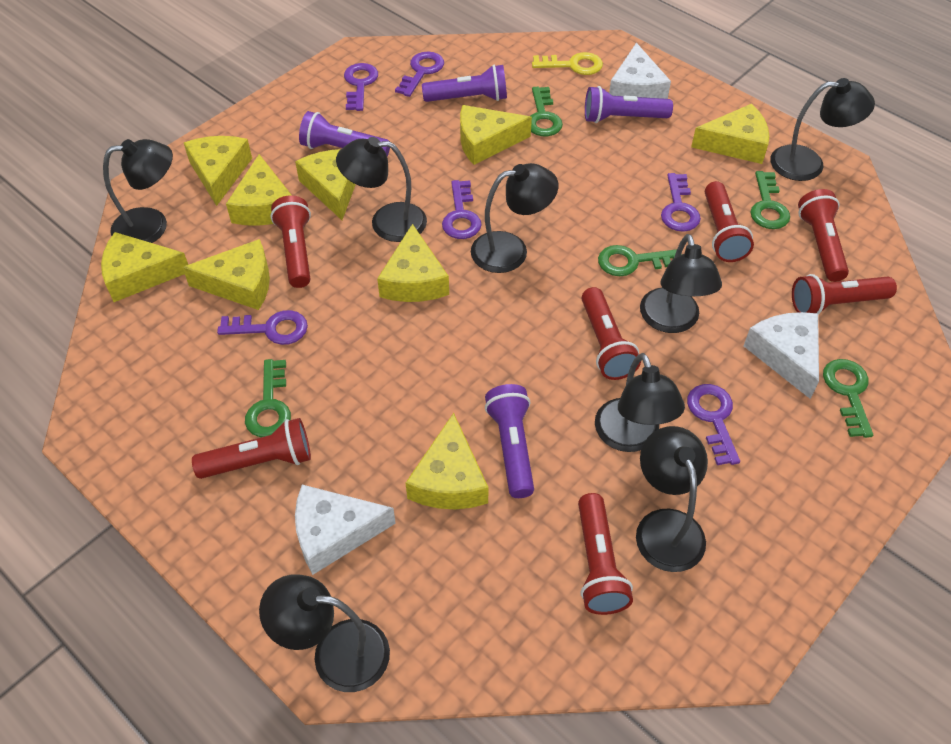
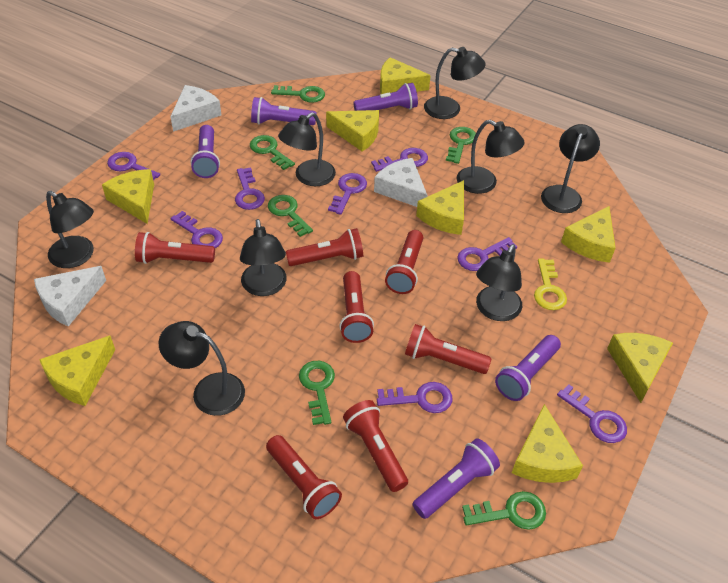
green key: 5 -> 6
purple flashlight: 4 -> 5
purple key: 6 -> 8
yellow cheese: 9 -> 8

